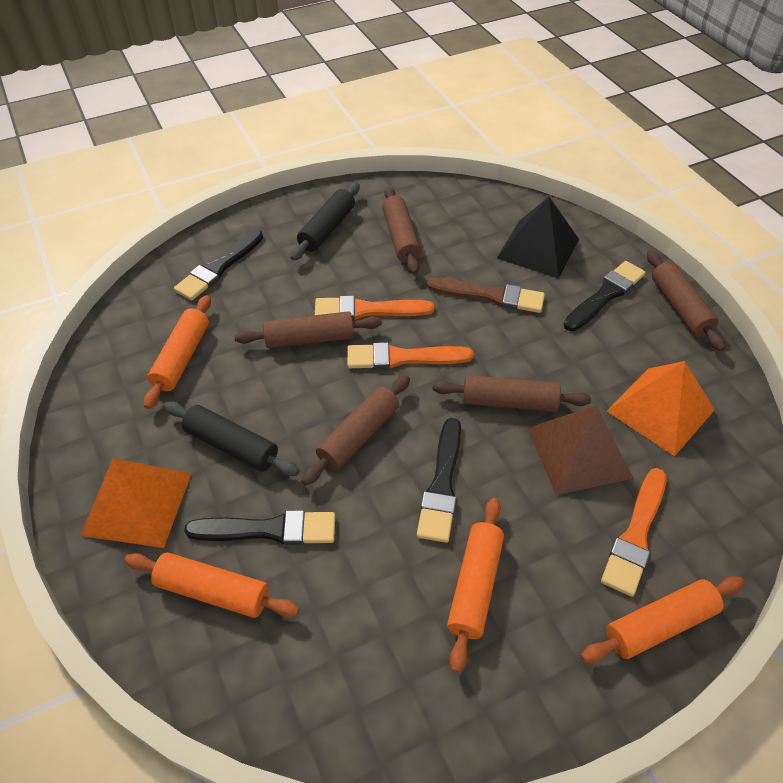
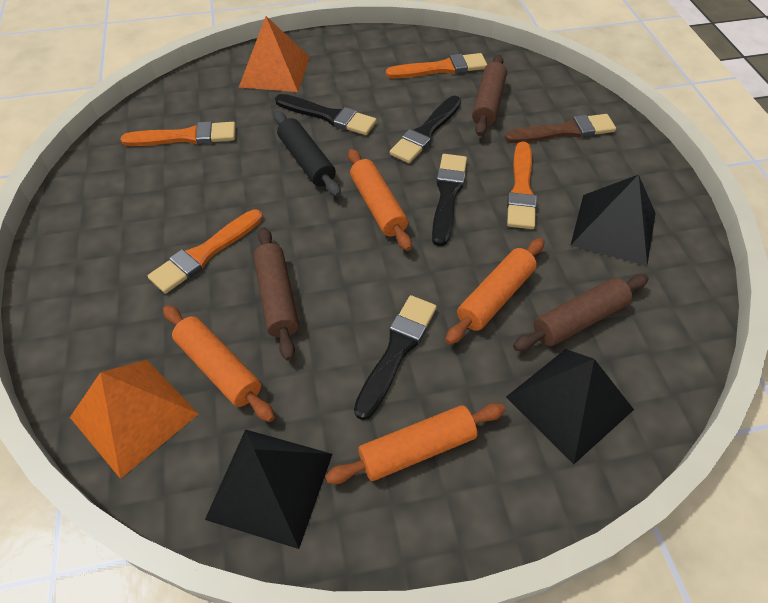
black pyramid: 1 -> 3
black rolling pin: 2 -> 1
brown pyramid: 1 -> 0
brown rolling pin: 5 -> 3
orange brush: 3 -> 4

